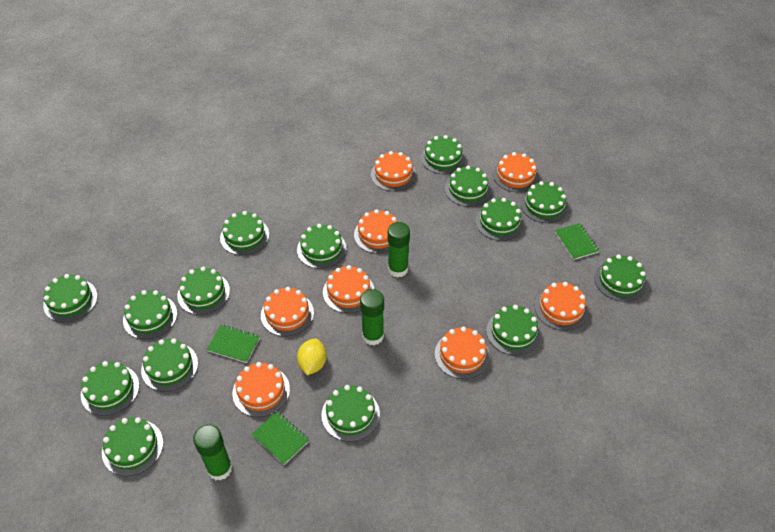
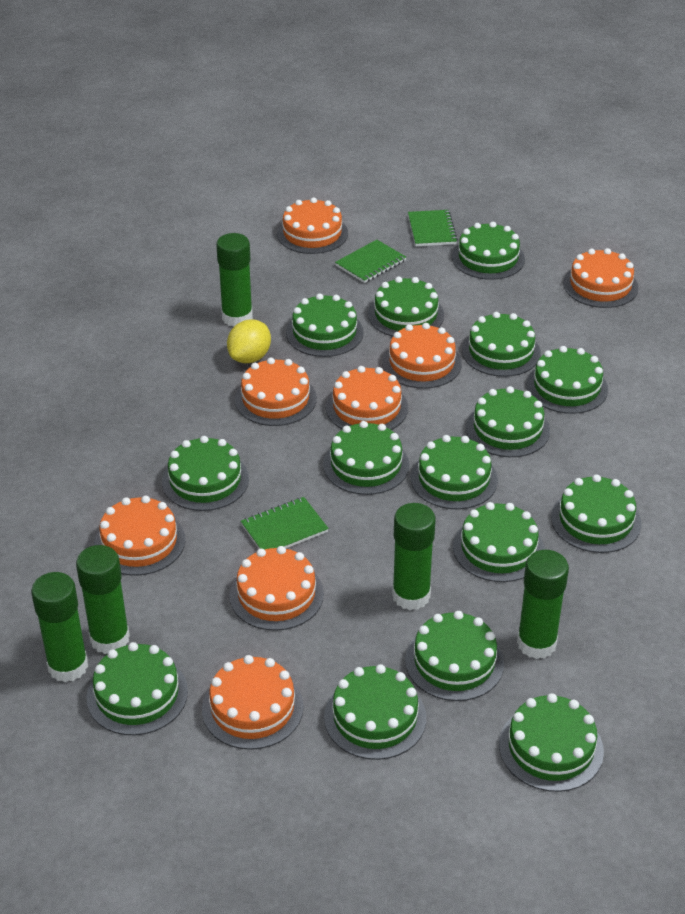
green glue stick: 3 -> 5

